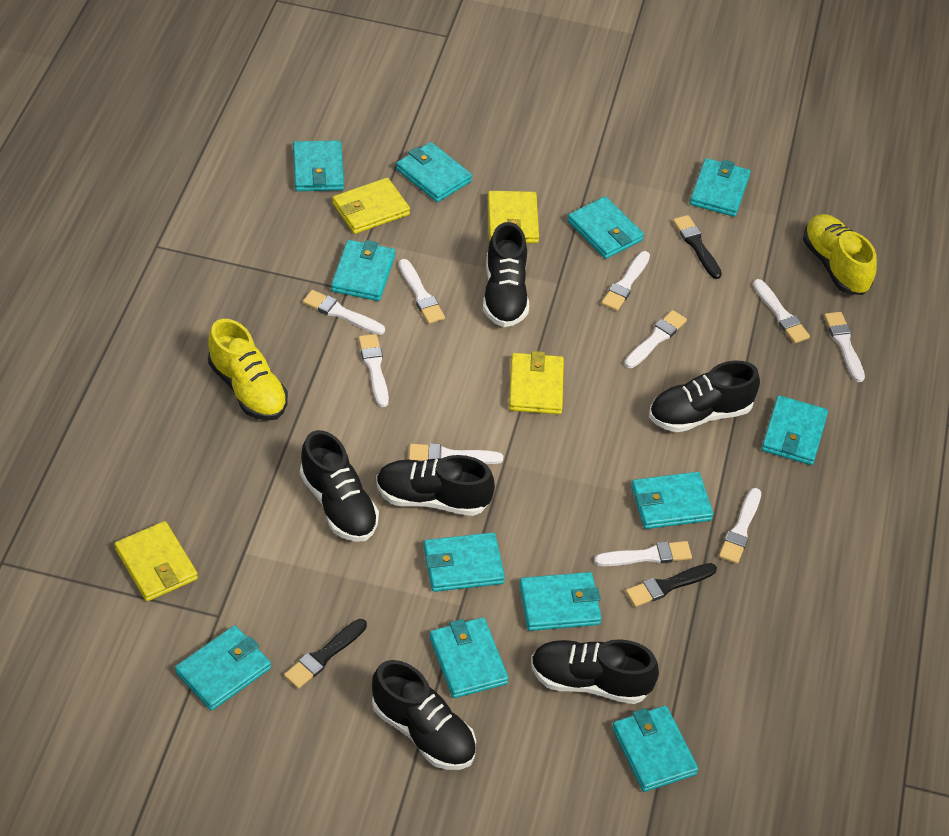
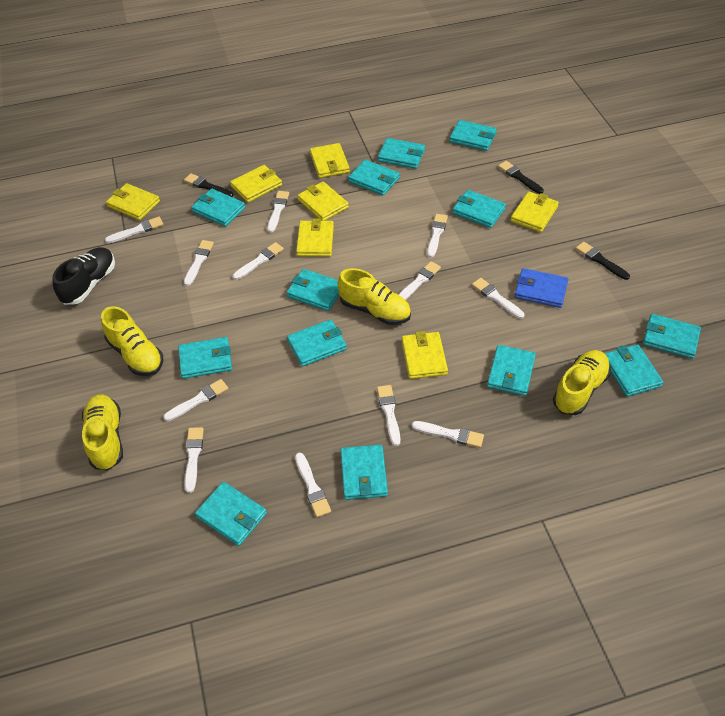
black shoe: 6 -> 1
blue wallet: 0 -> 1
turquoise wallet: 12 -> 13
white brush: 10 -> 12
yellow shoe: 2 -> 4
yellow wallet: 4 -> 7

